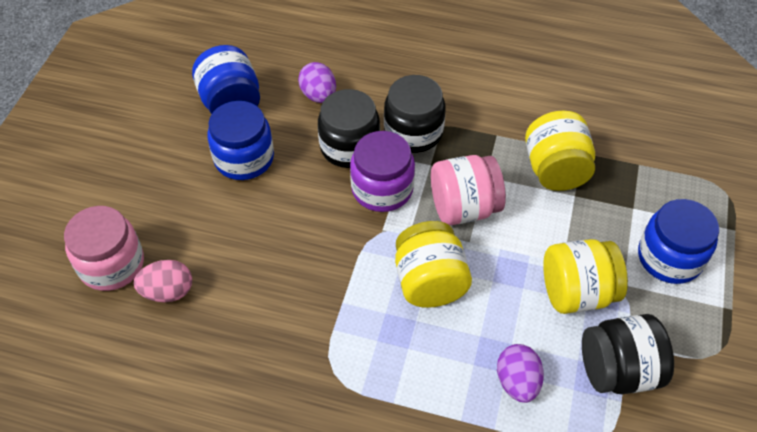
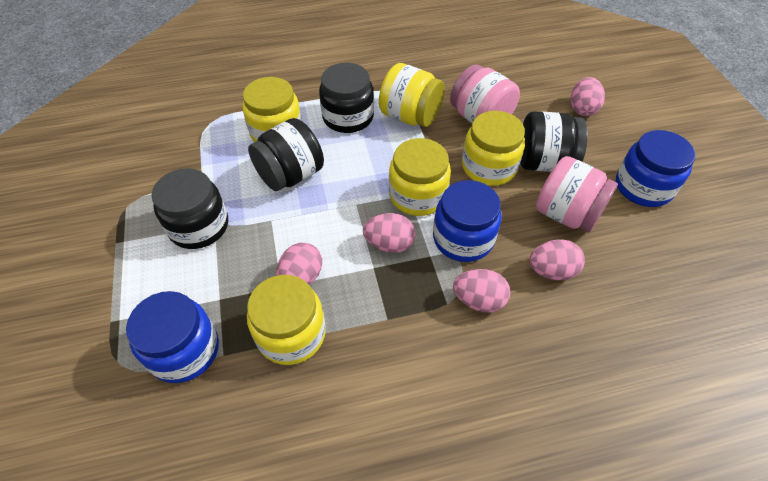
black jar: 3 -> 4
pink egg: 1 -> 5
purple egg: 2 -> 0
purple jar: 1 -> 0
yellow jar: 3 -> 5

